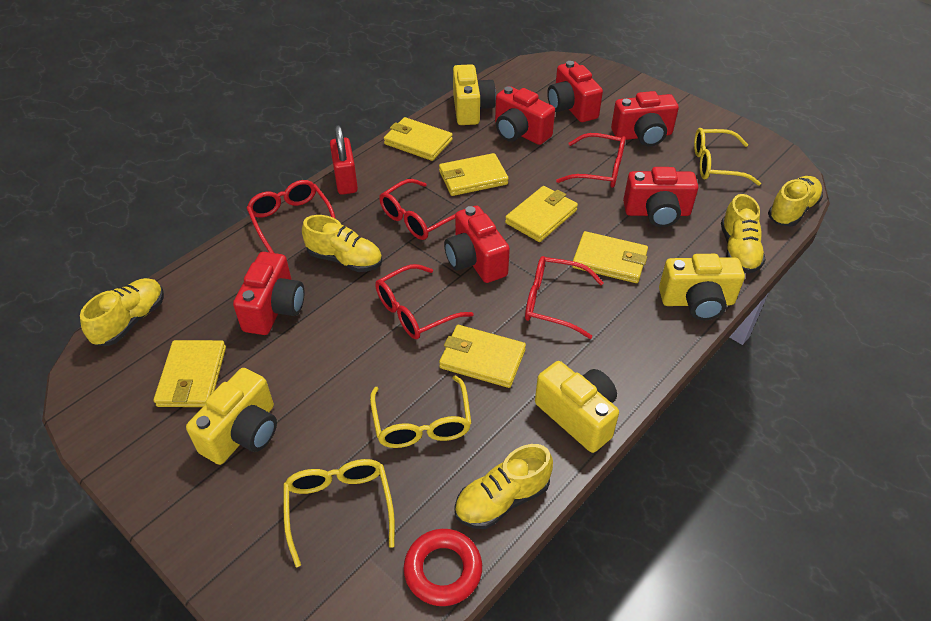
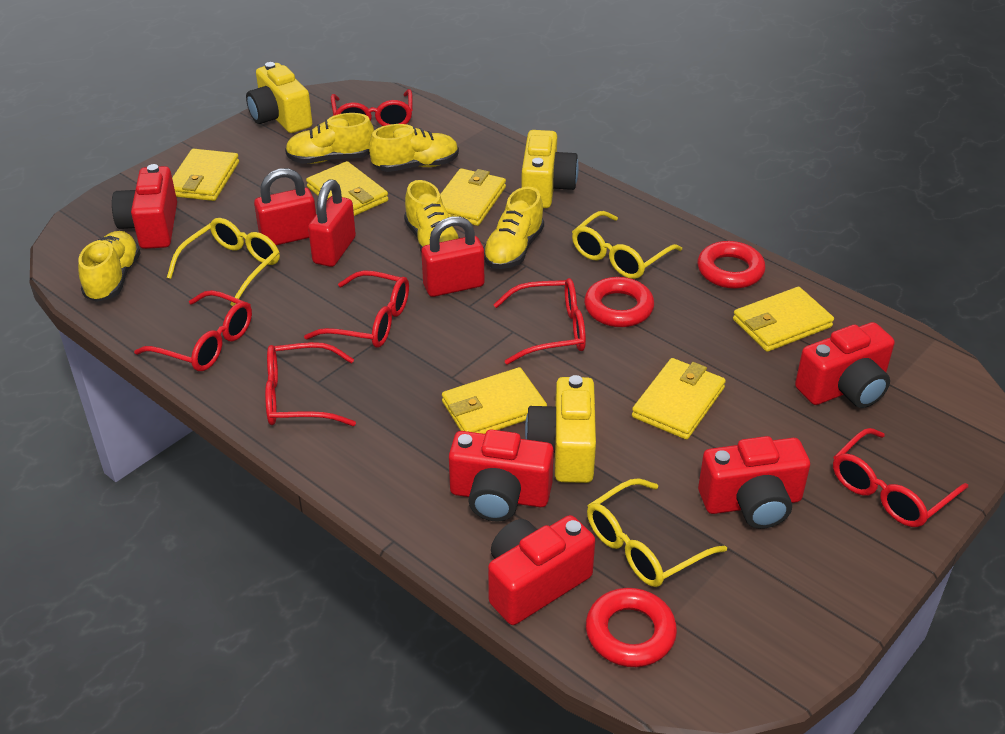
red camera: 6 -> 5
red glasses: 5 -> 6
red padlock: 1 -> 3
red ring: 1 -> 3
yellow camera: 4 -> 3

